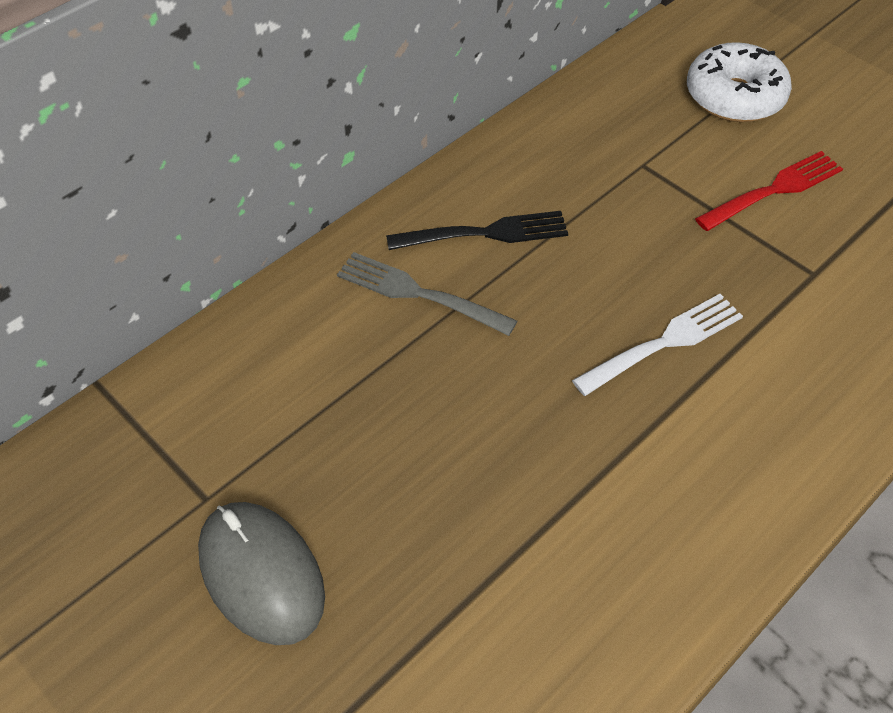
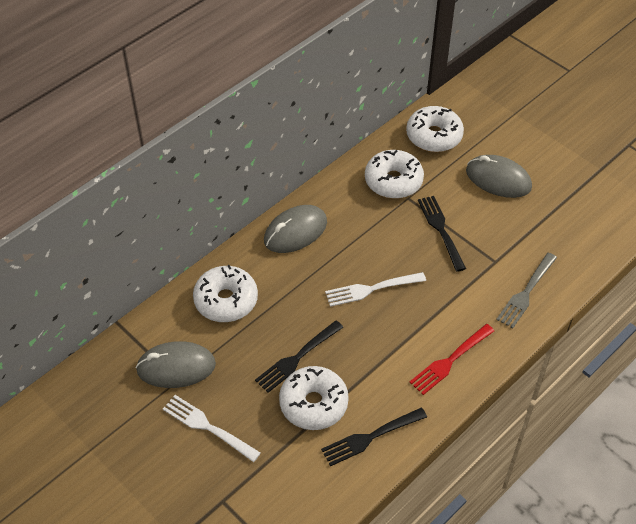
black fork: 1 -> 3
grey mouse: 1 -> 3
white donut: 1 -> 4
white fork: 1 -> 2

